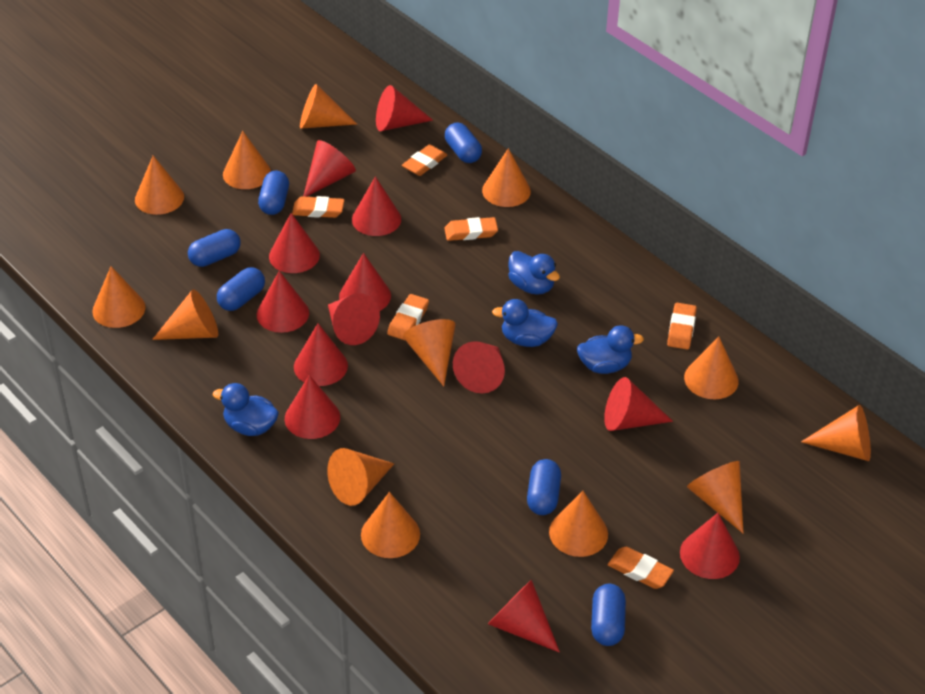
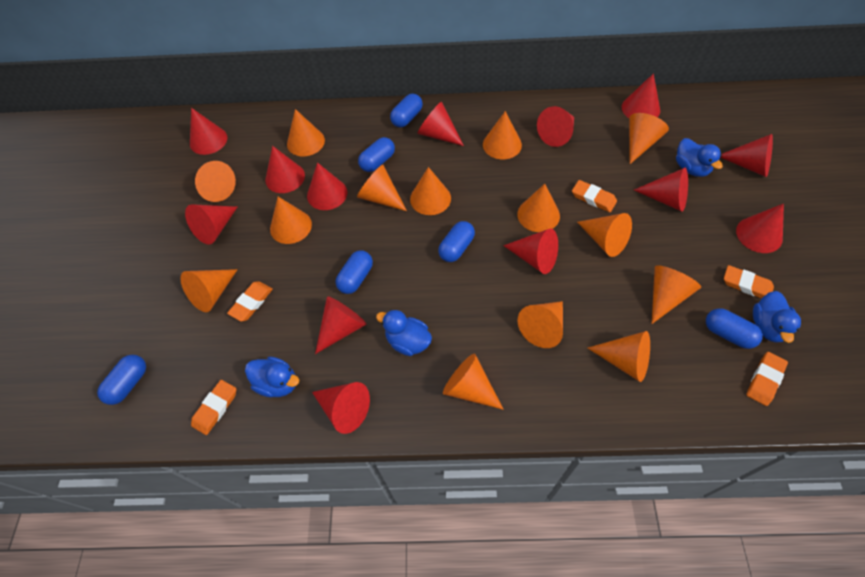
orange cone: 13 -> 14
orange eraser: 6 -> 5

